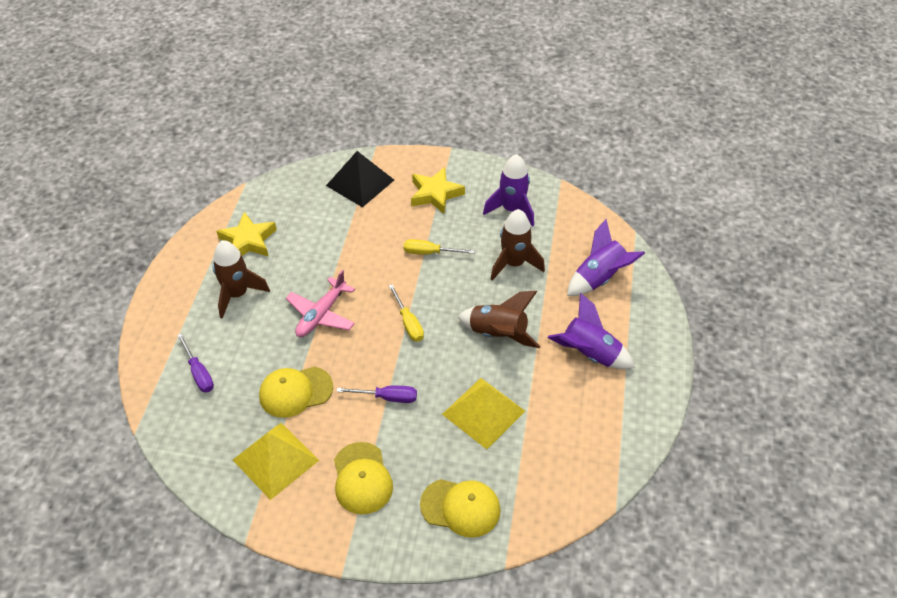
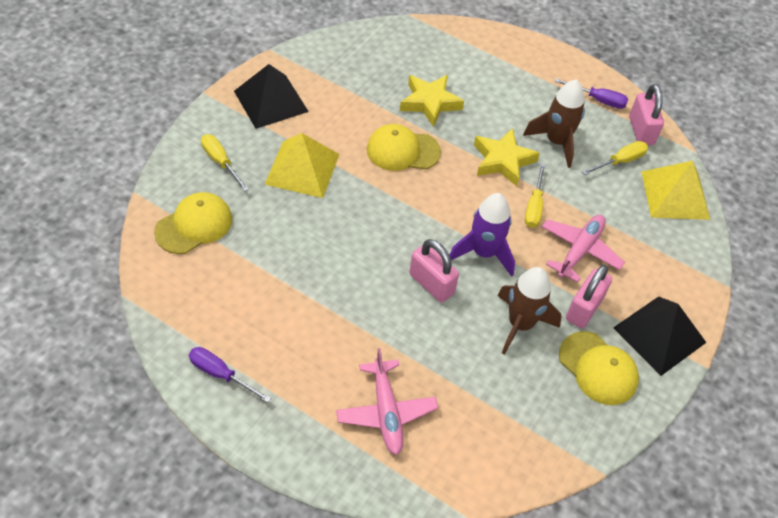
black pyramid: 1 -> 2
brown rocket: 3 -> 2
pink padlock: 0 -> 3
pink plane: 1 -> 2
purple rocket: 3 -> 1
yellow screwdriver: 2 -> 3

